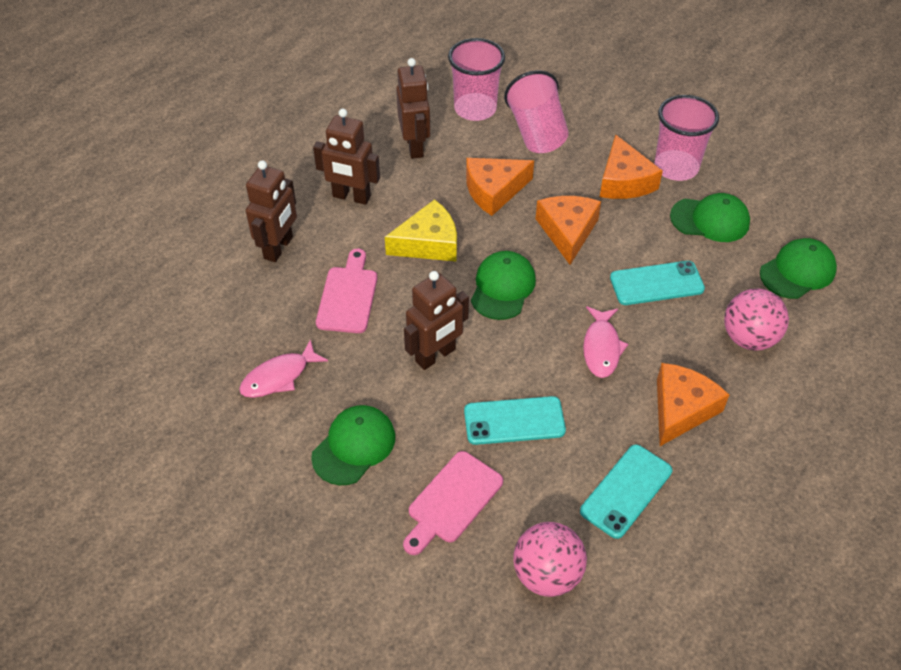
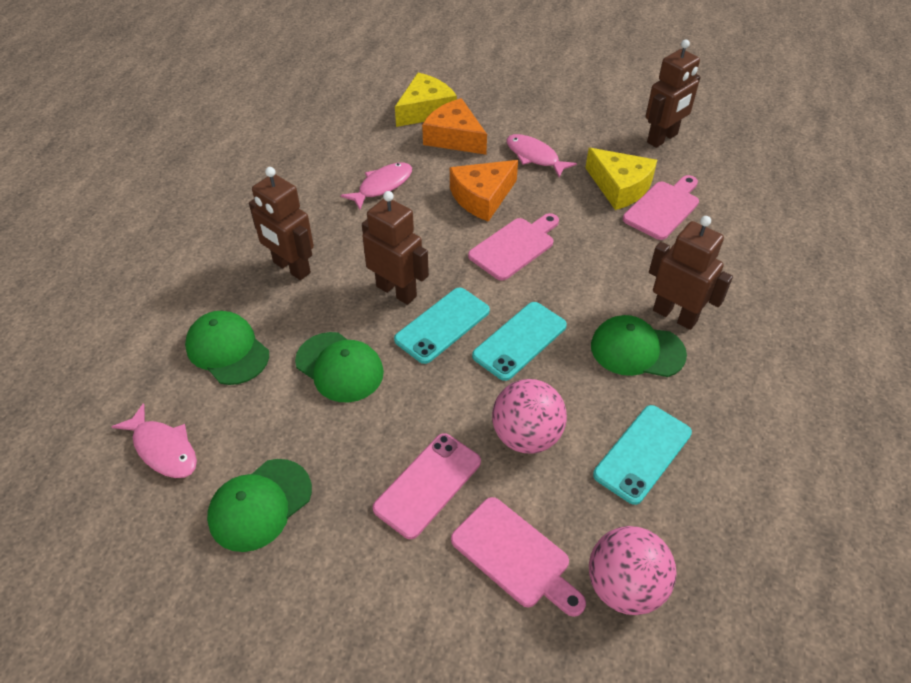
orange cheese: 4 -> 2
pink cup: 3 -> 0
pink cutting board: 2 -> 3
pink fish: 2 -> 3
pink phone: 0 -> 1
yellow cheese: 1 -> 2

